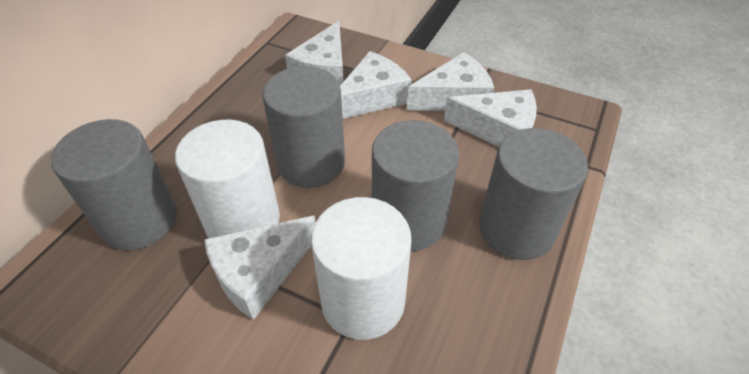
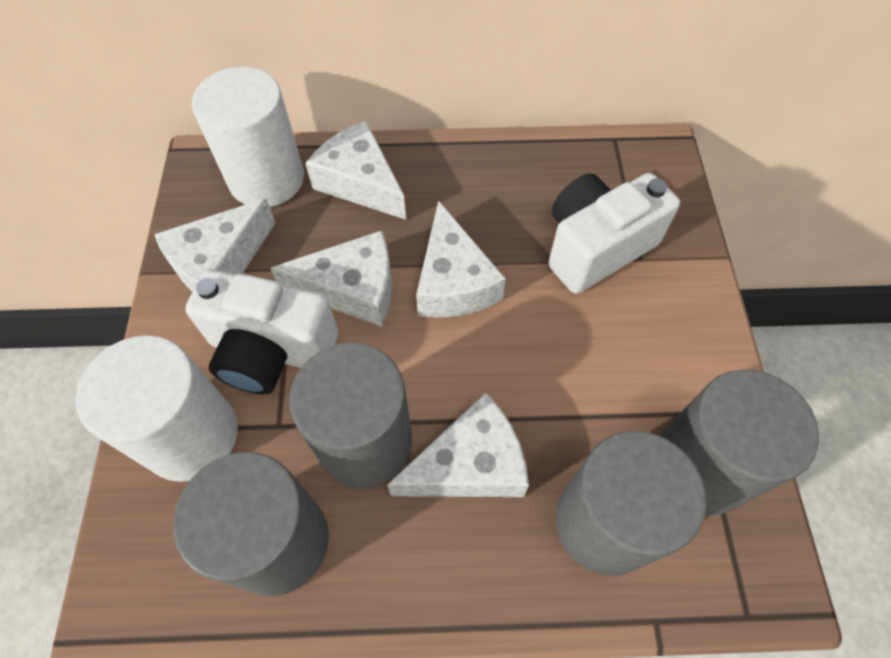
white camera: 0 -> 2

